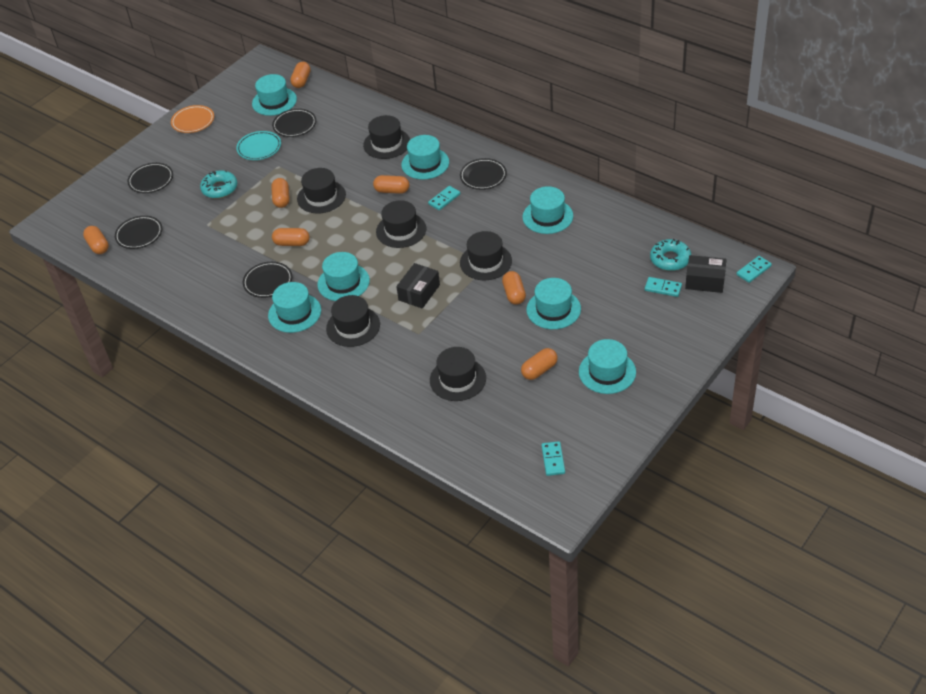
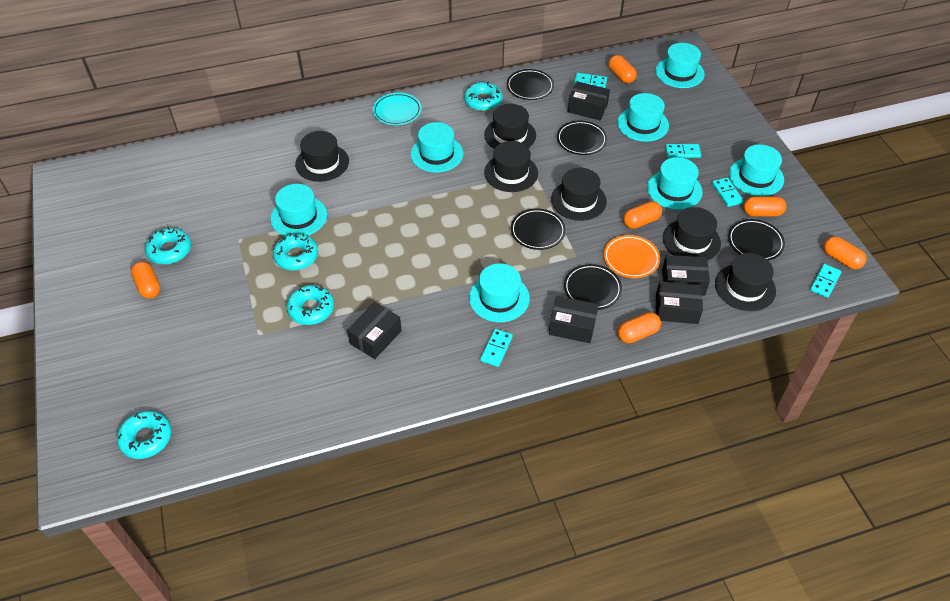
black box: 2 -> 5
orange capsule: 7 -> 6
turquoise domino: 4 -> 5
turquoise donut: 2 -> 5

